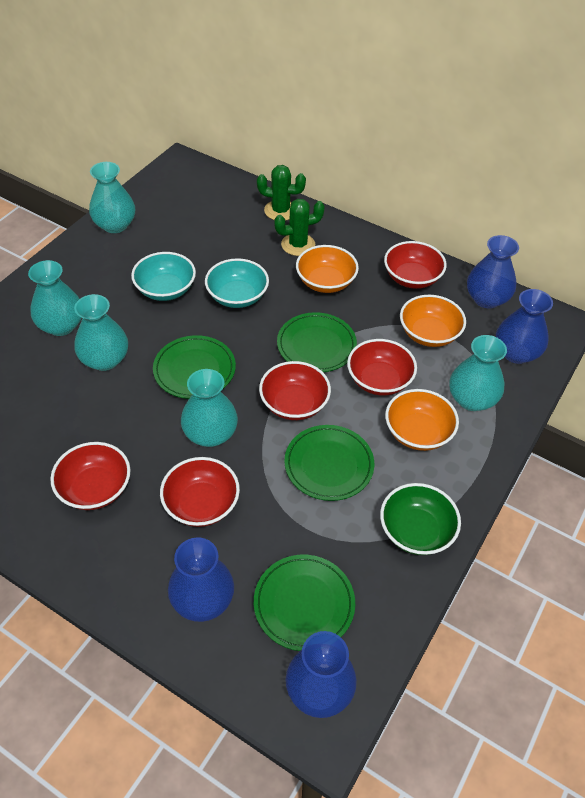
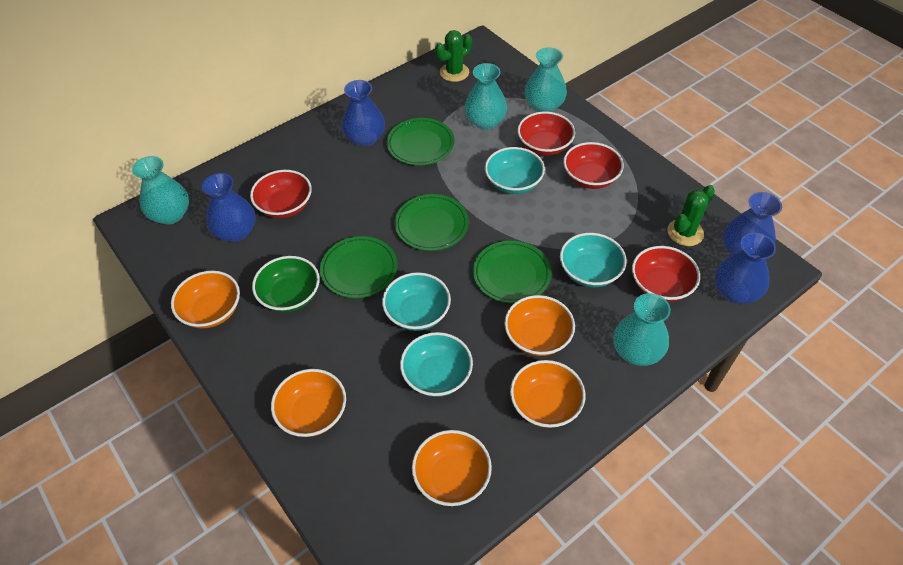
orange bowl: 3 -> 5
red bowl: 5 -> 4
turquoise bowl: 2 -> 4
turquoise vase: 5 -> 4

